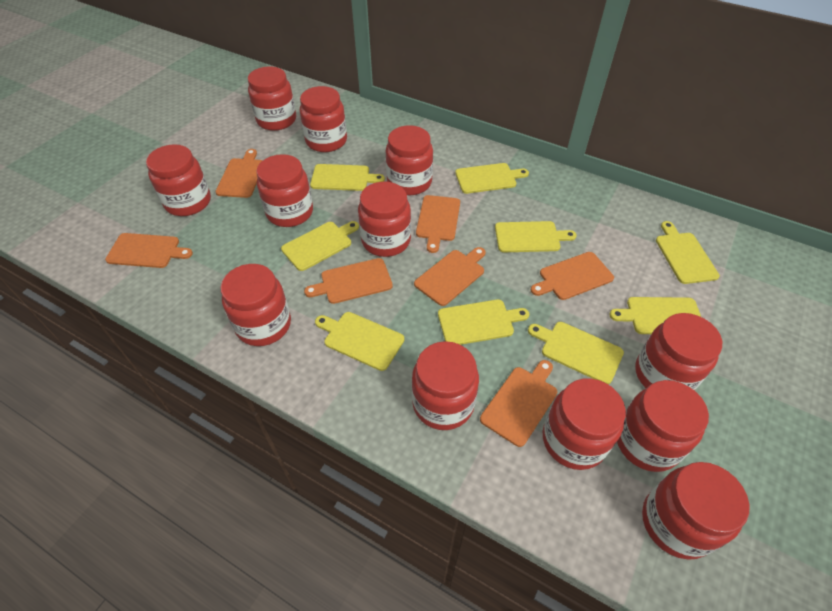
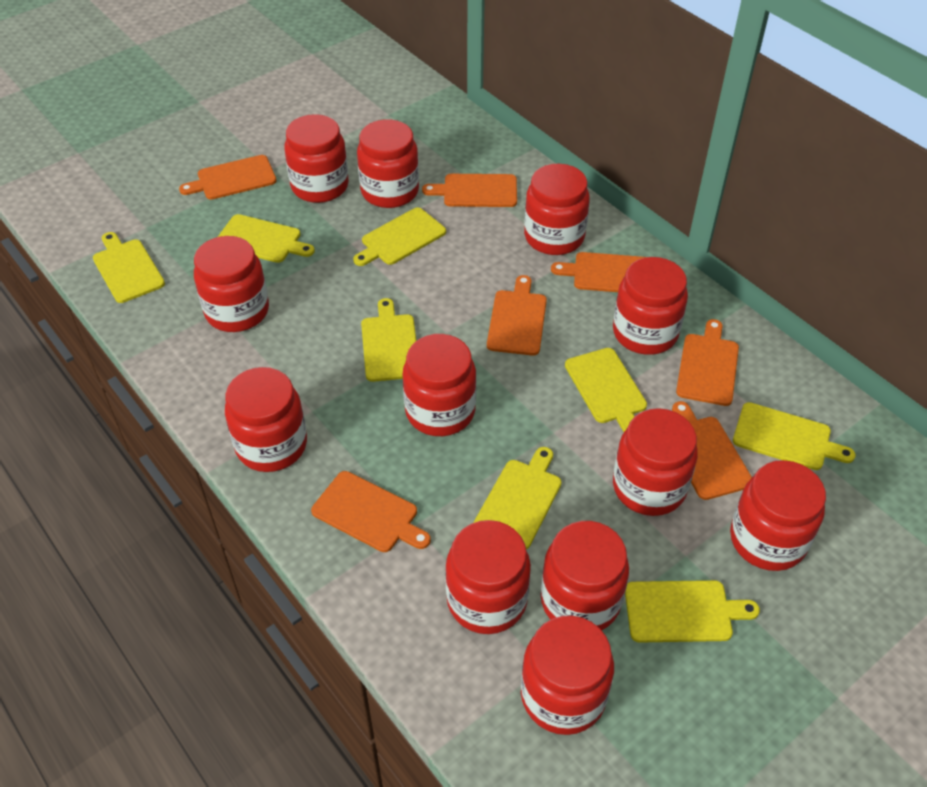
yellow cutting board: 9 -> 8

